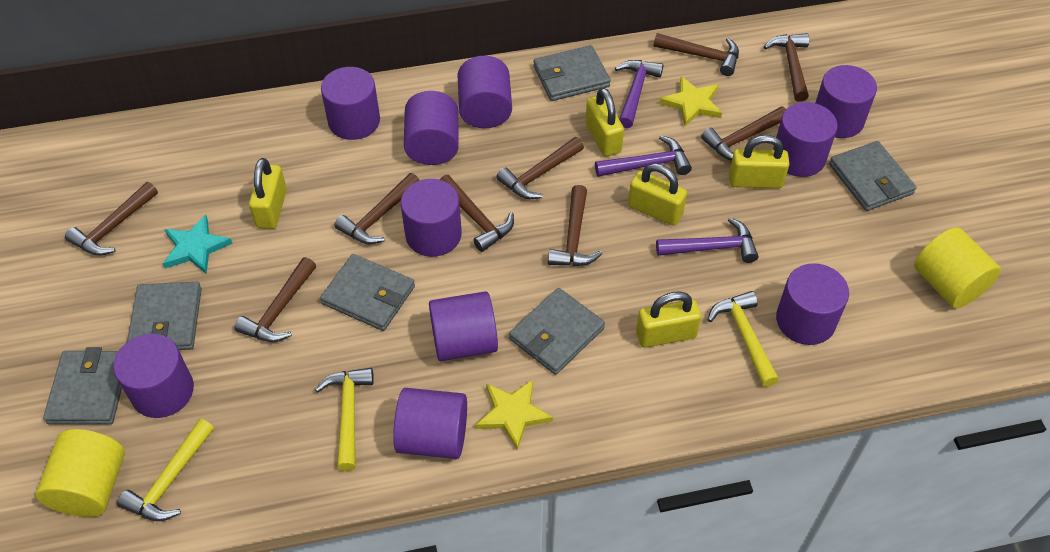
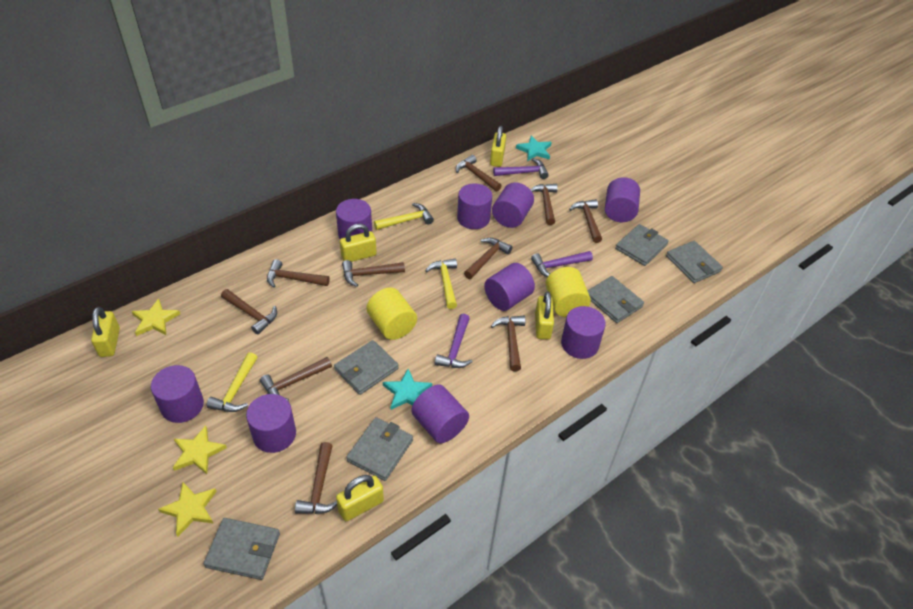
brown hammer: 9 -> 10
purple cylinder: 10 -> 9
turquoise star: 1 -> 2
yellow star: 2 -> 3

